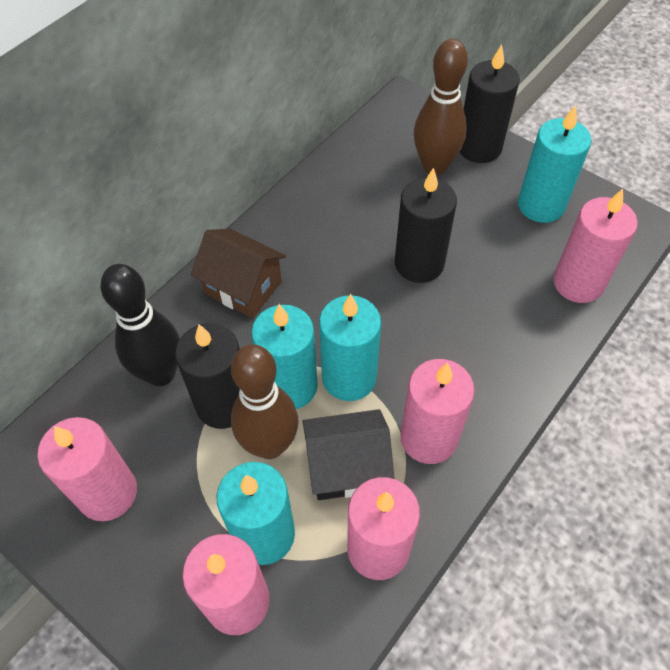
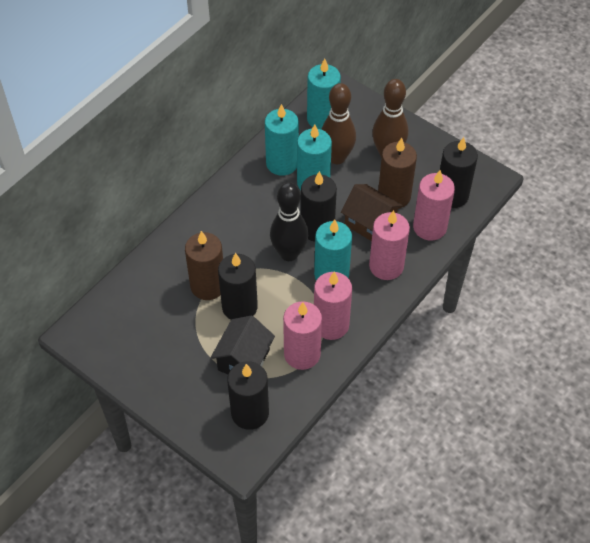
black candle: 3 -> 4
brown candle: 0 -> 2
pink candle: 5 -> 4

